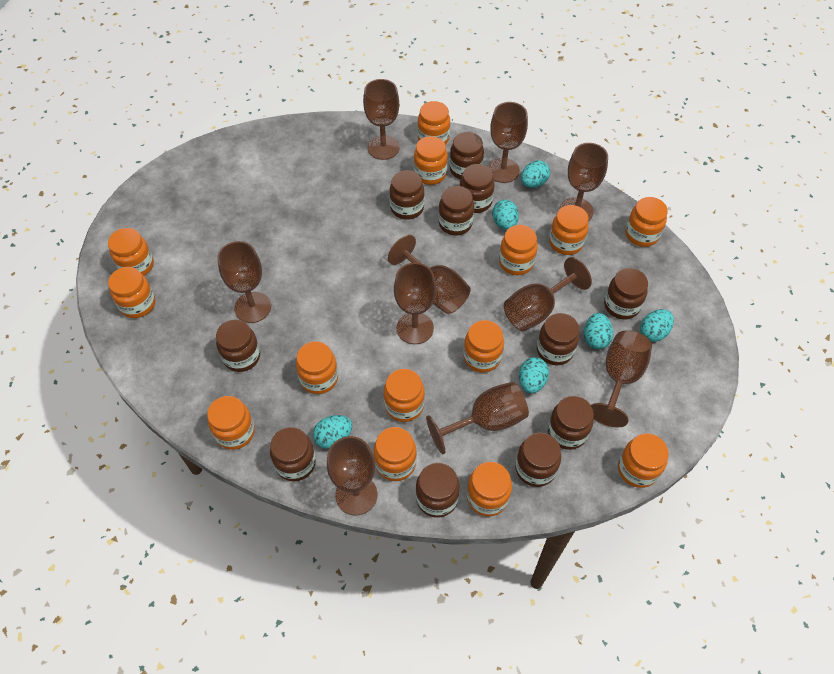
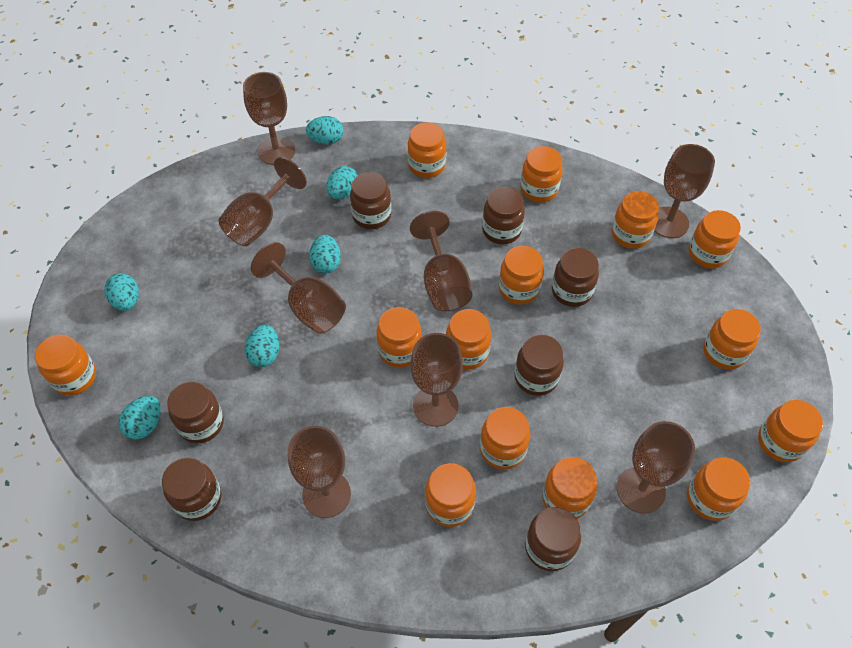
brown goblet: 10 -> 8
brown jar: 11 -> 7

